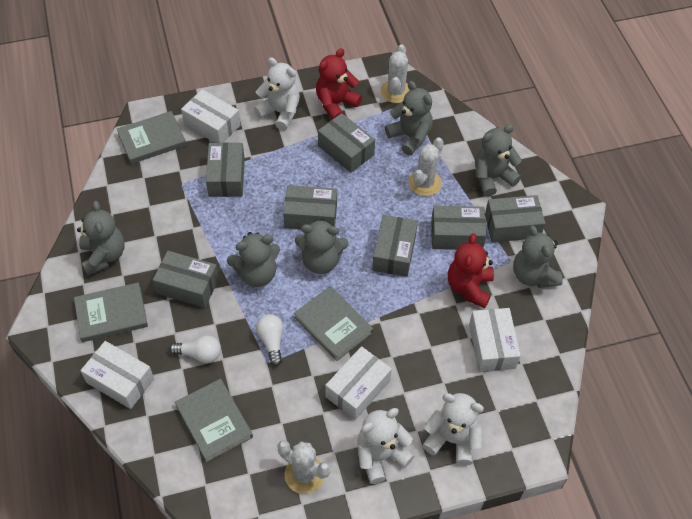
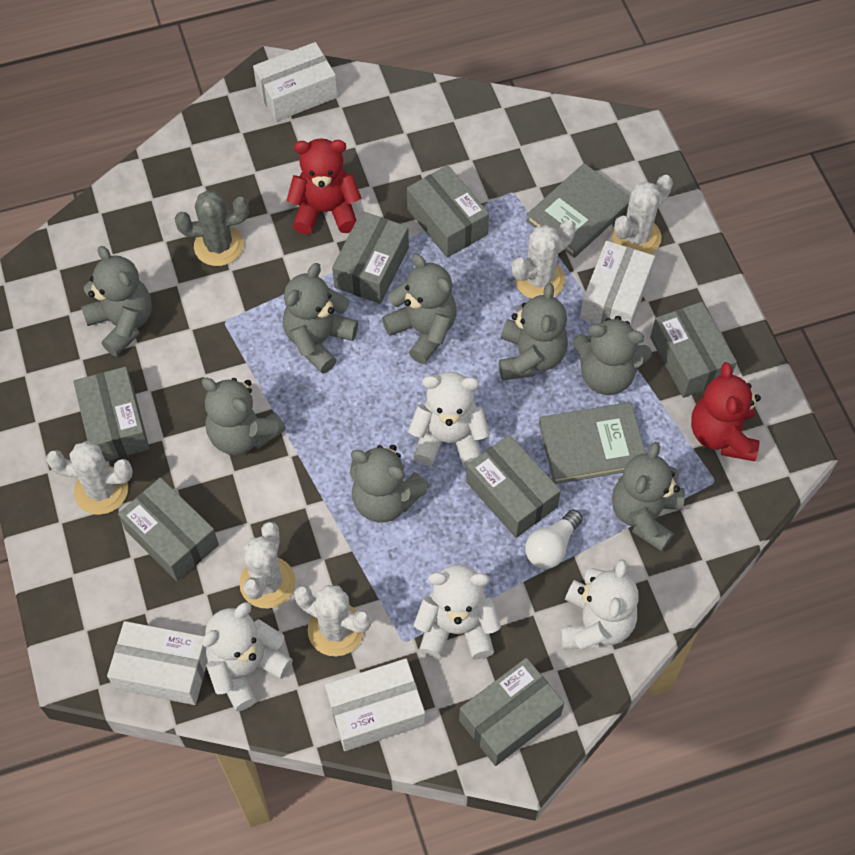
grey book: 4 -> 2
grey cactus: 0 -> 1
grey teddy bear: 6 -> 8
white cactus: 3 -> 5
white light bulb: 2 -> 1
white teddy bear: 3 -> 4

